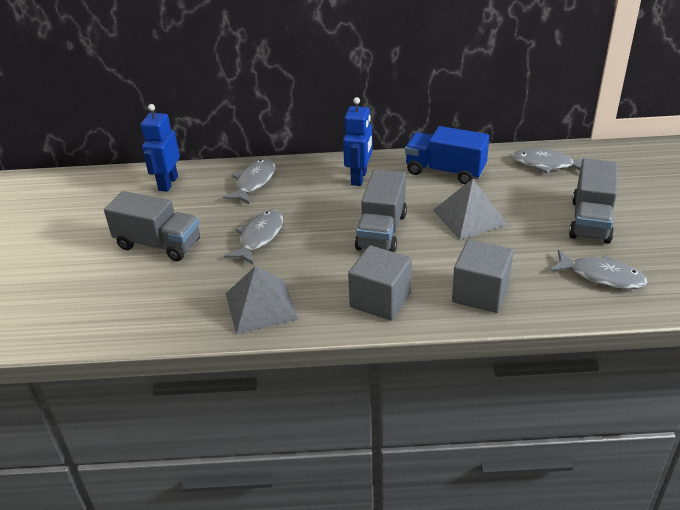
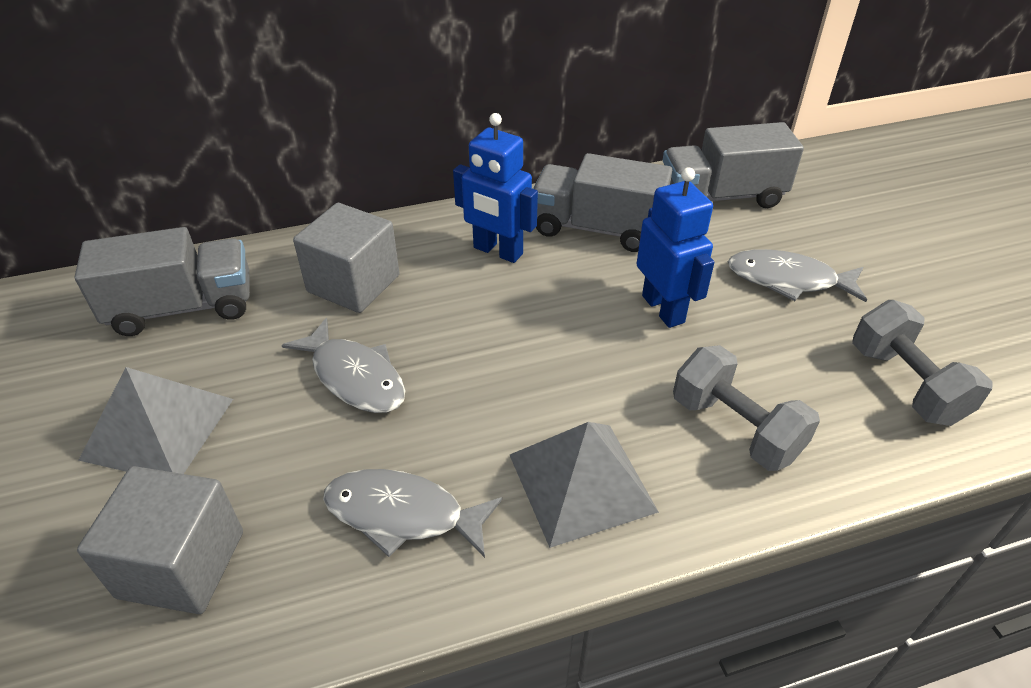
blue truck: 1 -> 0
grey dumbbell: 0 -> 2
grey fish: 4 -> 3

